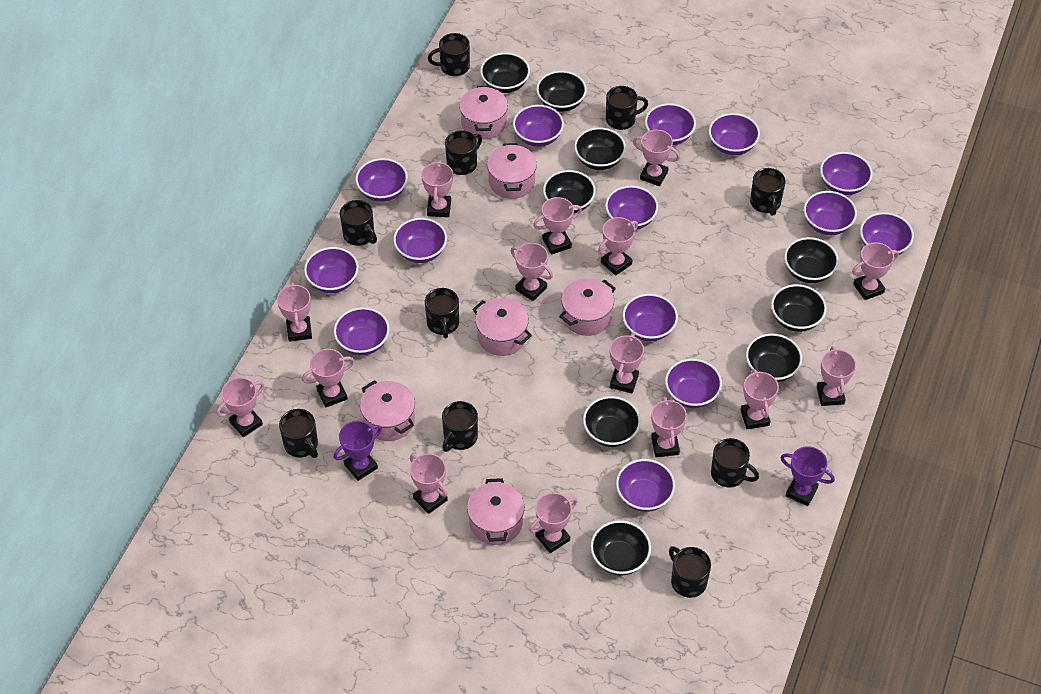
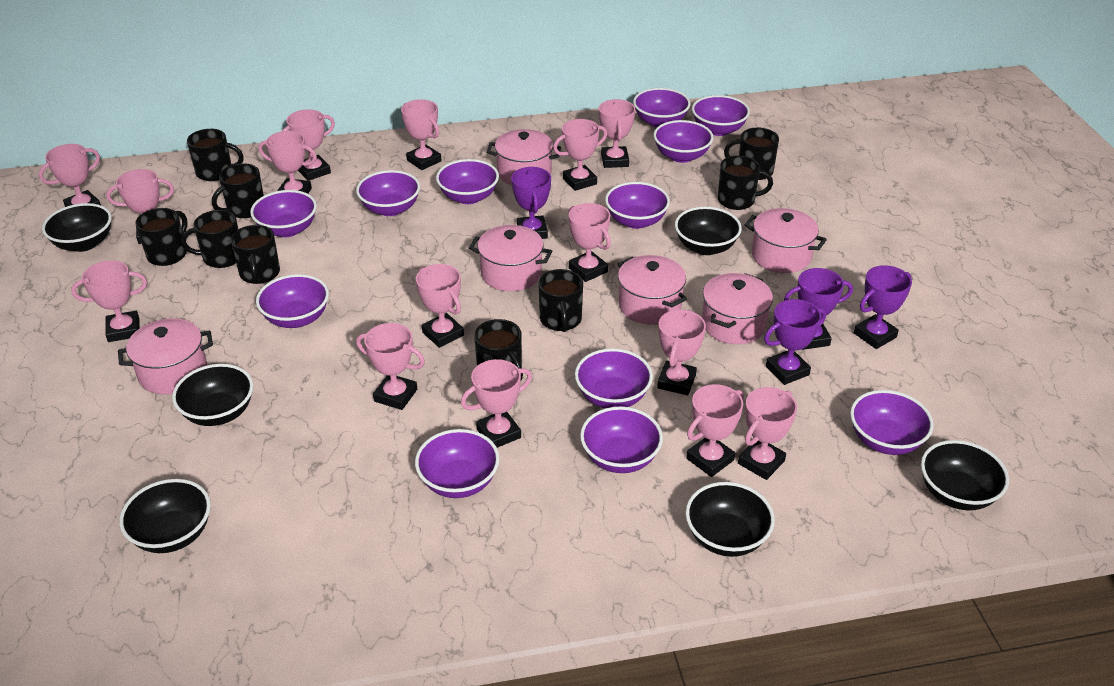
black bowl: 9 -> 6
black mug: 10 -> 9
purple bowl: 14 -> 12
purple trophy: 2 -> 4

